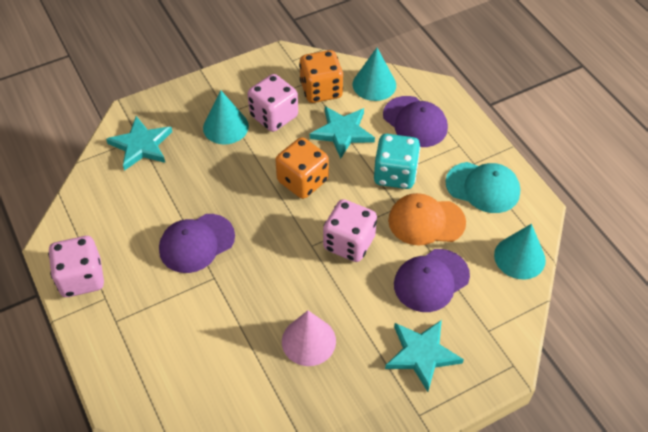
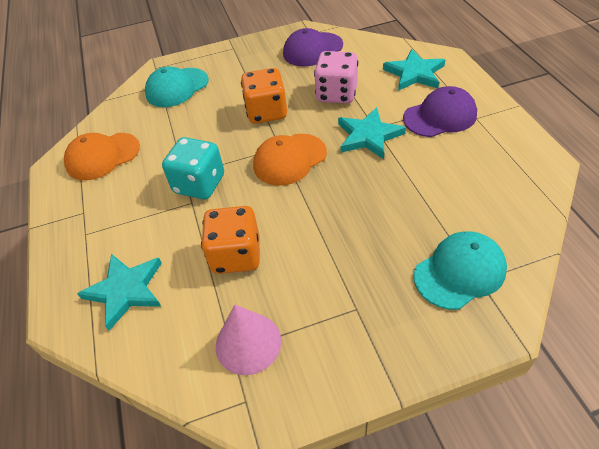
orange cap: 1 -> 2
pink dice: 3 -> 1
purple cap: 3 -> 2
turquoise cap: 1 -> 2
turquoise cone: 3 -> 0

